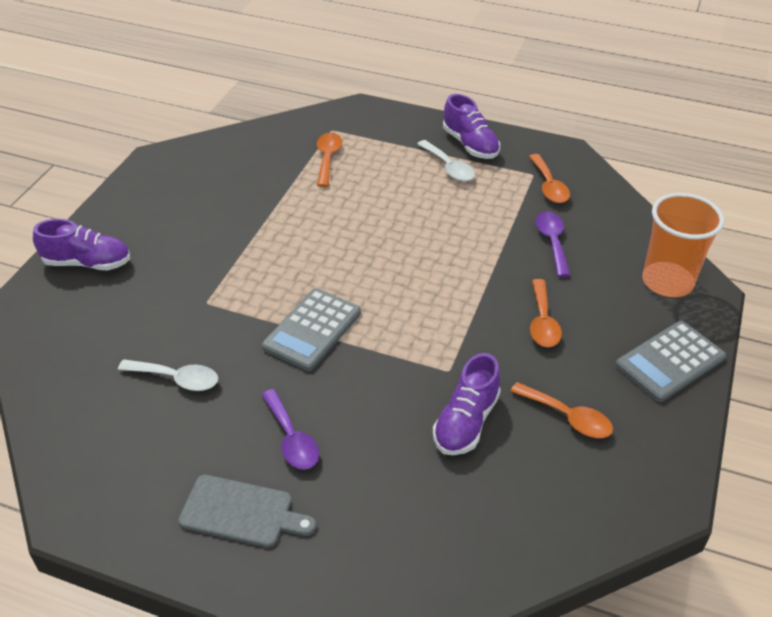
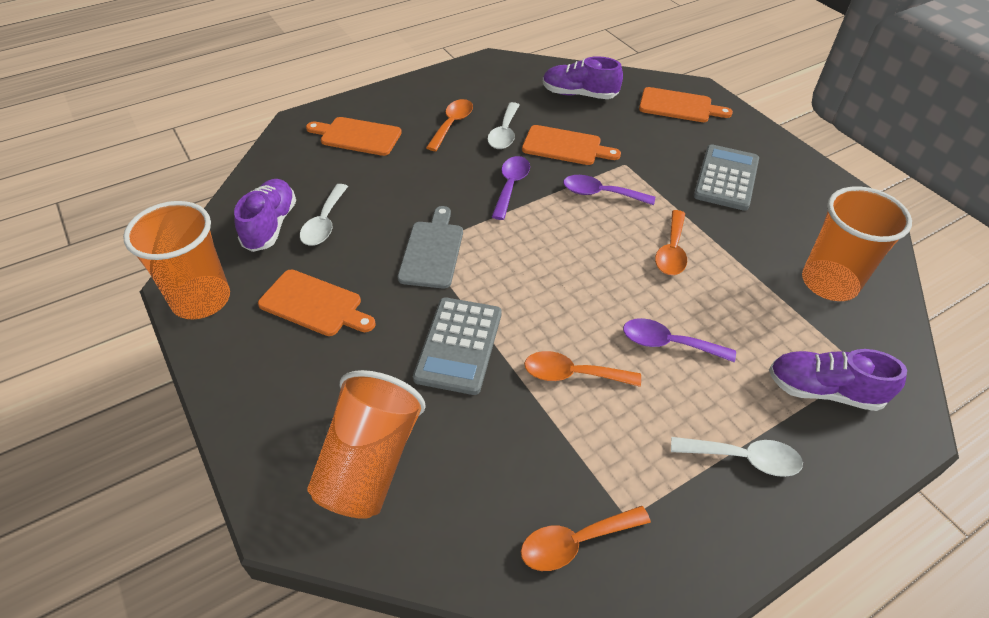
orange cup: 1 -> 3
orange cutting board: 0 -> 4
purple spoon: 2 -> 3
white spoon: 2 -> 3

